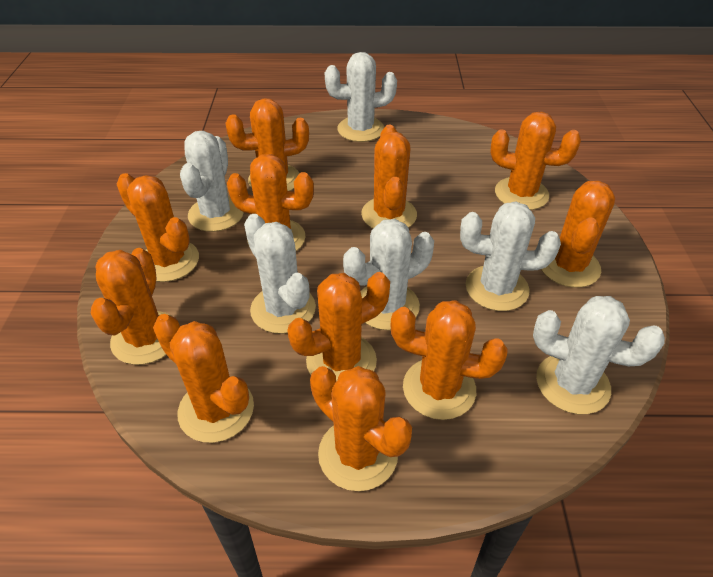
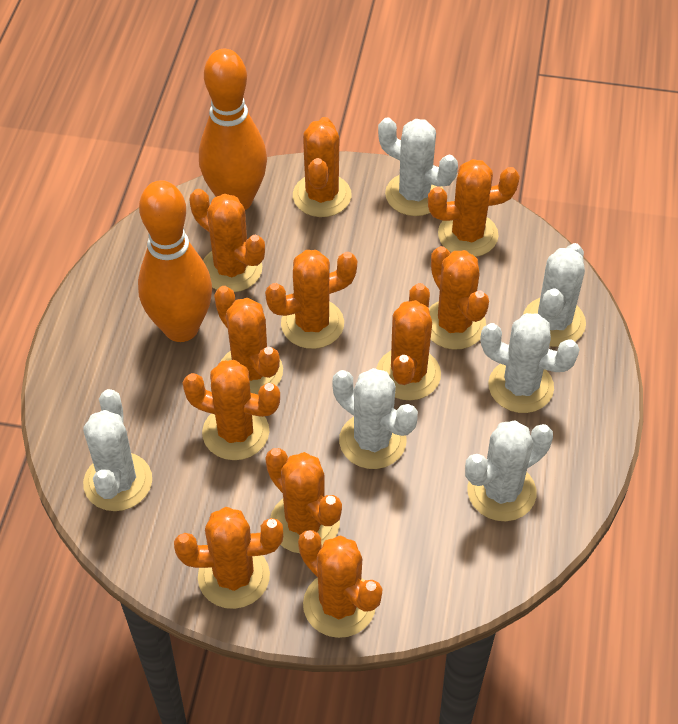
orange bowling pin: 0 -> 2

